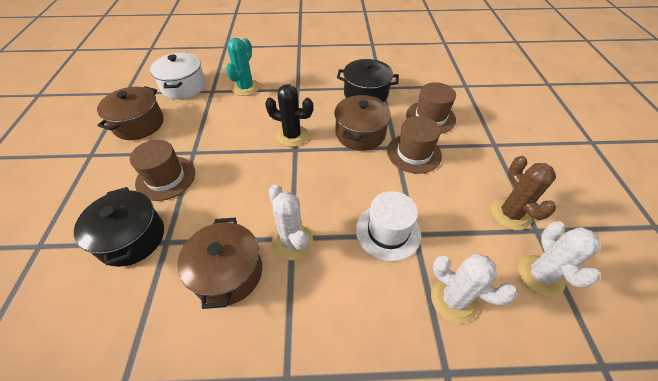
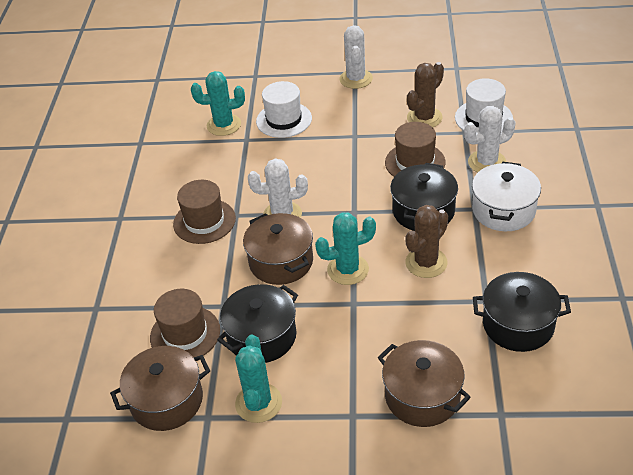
black cactus: 1 -> 0
black pot: 2 -> 3
brown cactus: 1 -> 2
turquoise cactus: 1 -> 3
white hat: 1 -> 2

